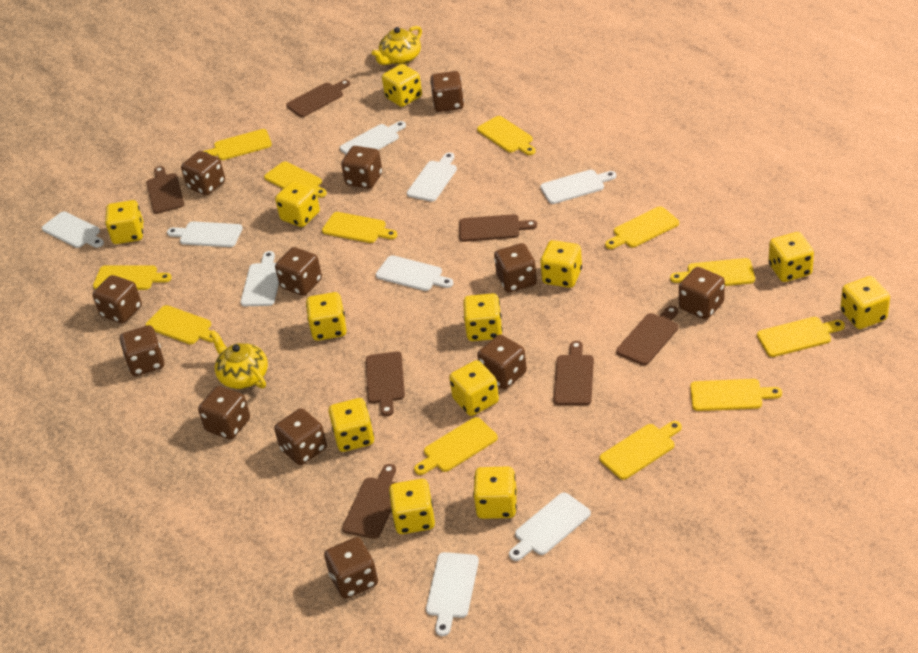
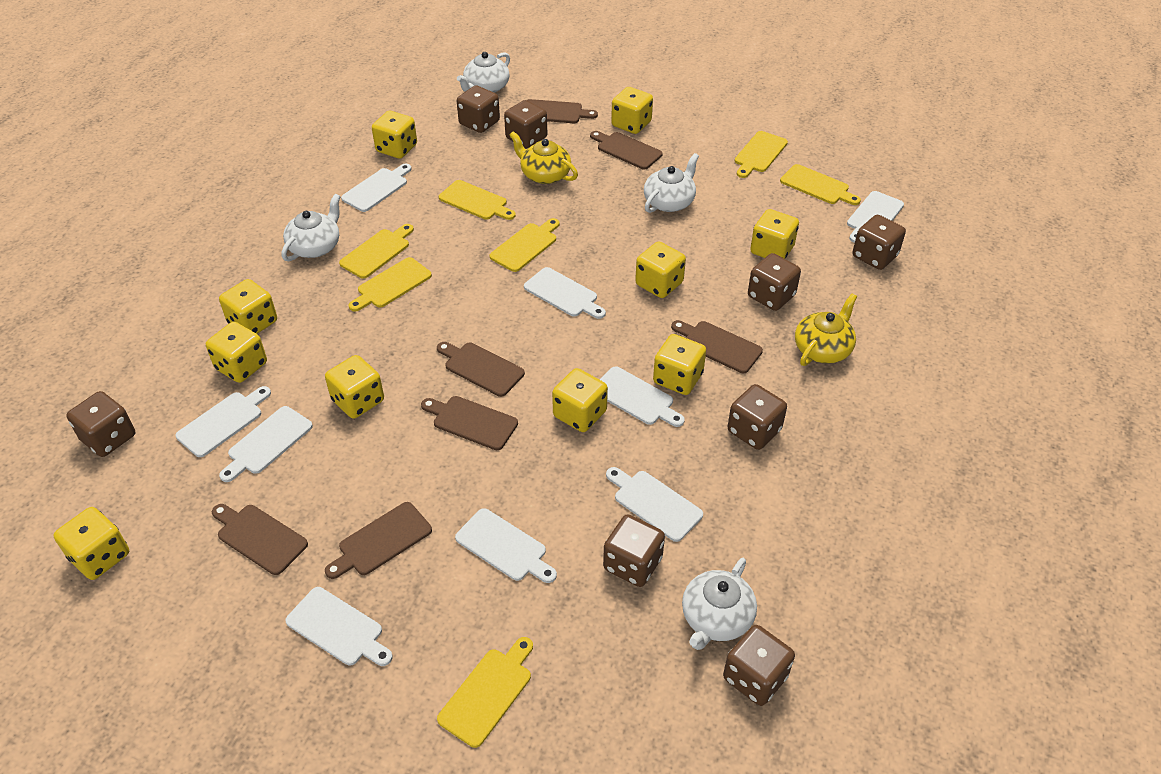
brown dice: 12 -> 8
white teapot: 0 -> 4
yellow cutting board: 12 -> 7
yellow dice: 12 -> 10

